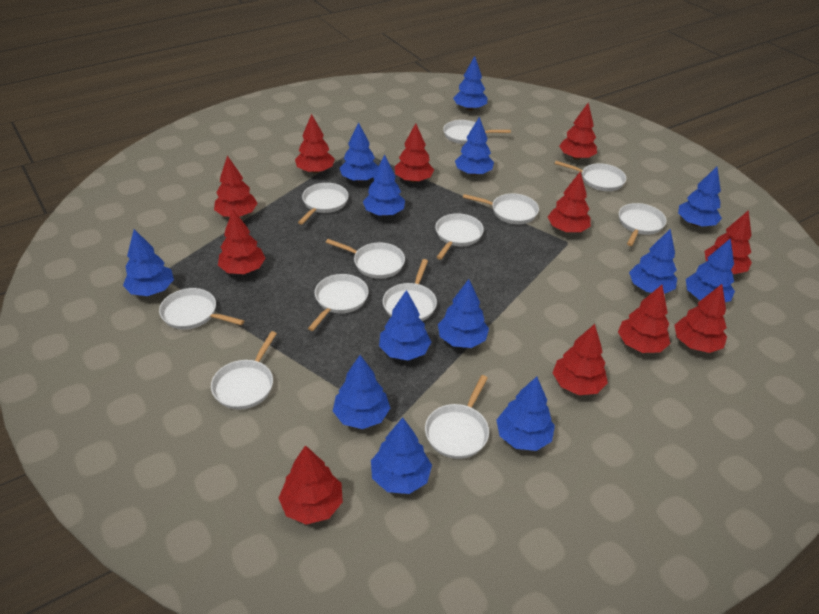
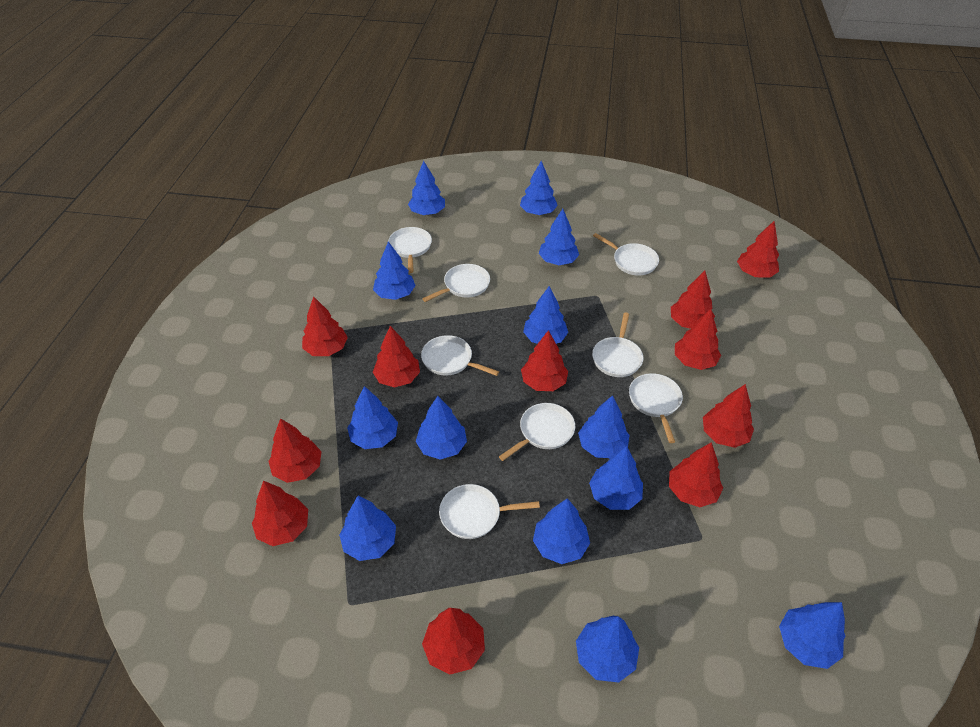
white pan: 12 -> 8

